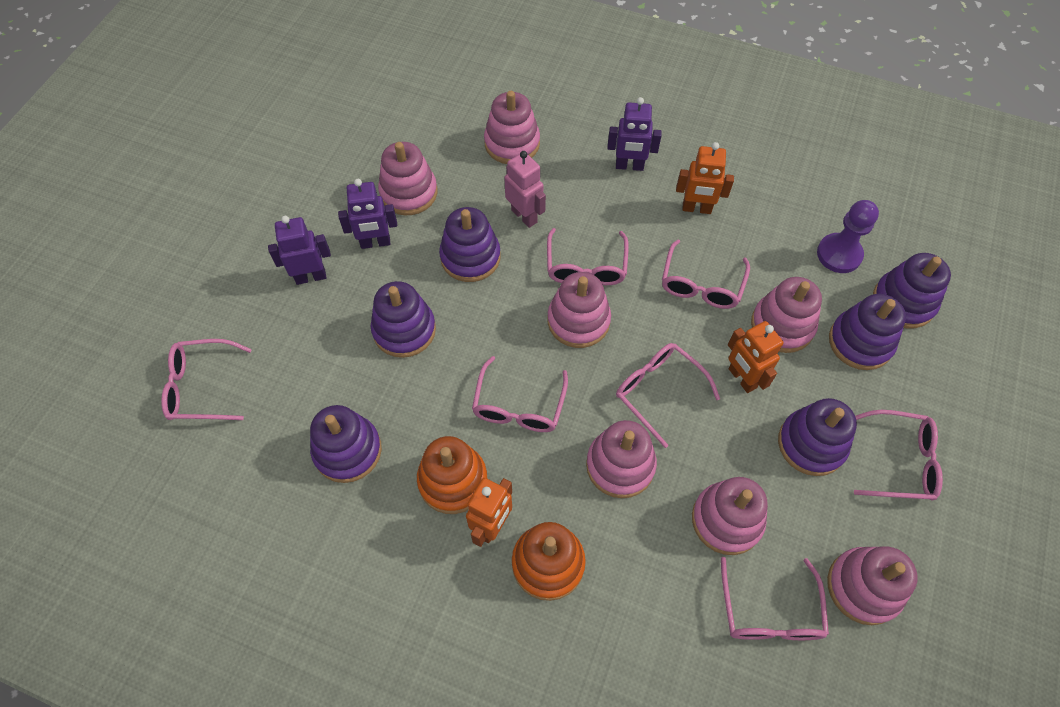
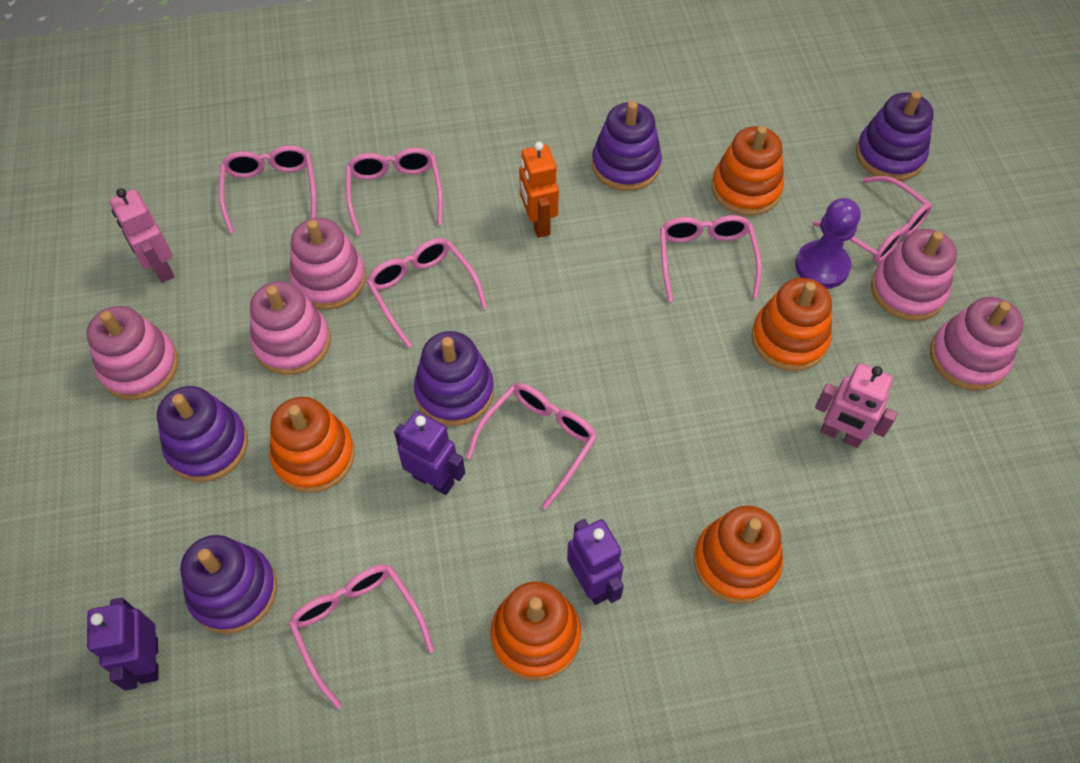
orange robot: 3 -> 1
orange stacking toy: 2 -> 5
pink robot: 1 -> 2
pink stacking toy: 7 -> 5
purple stacking toy: 6 -> 5

